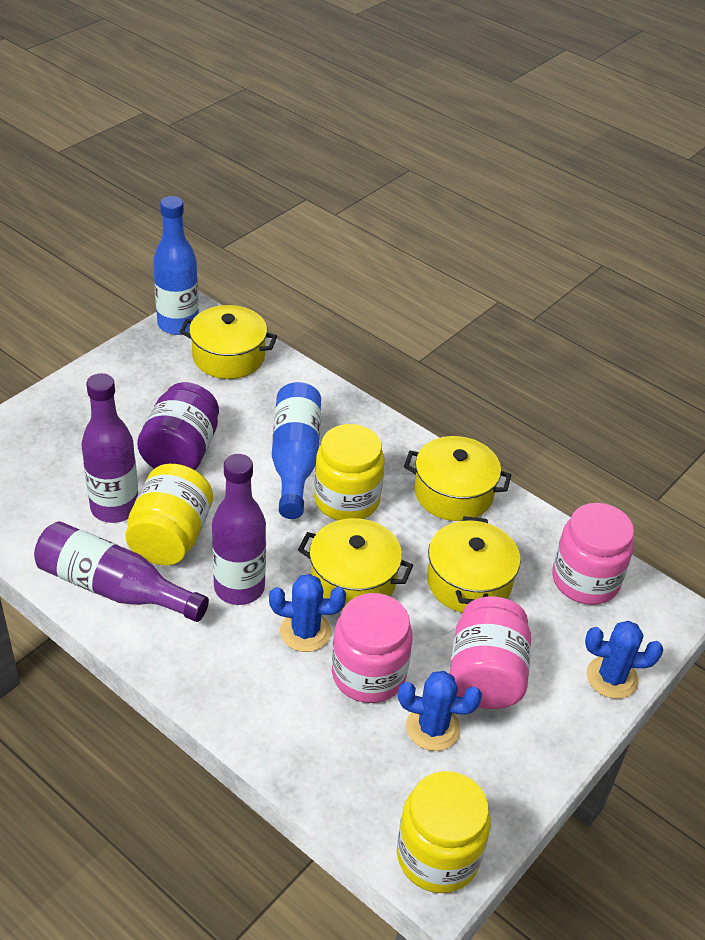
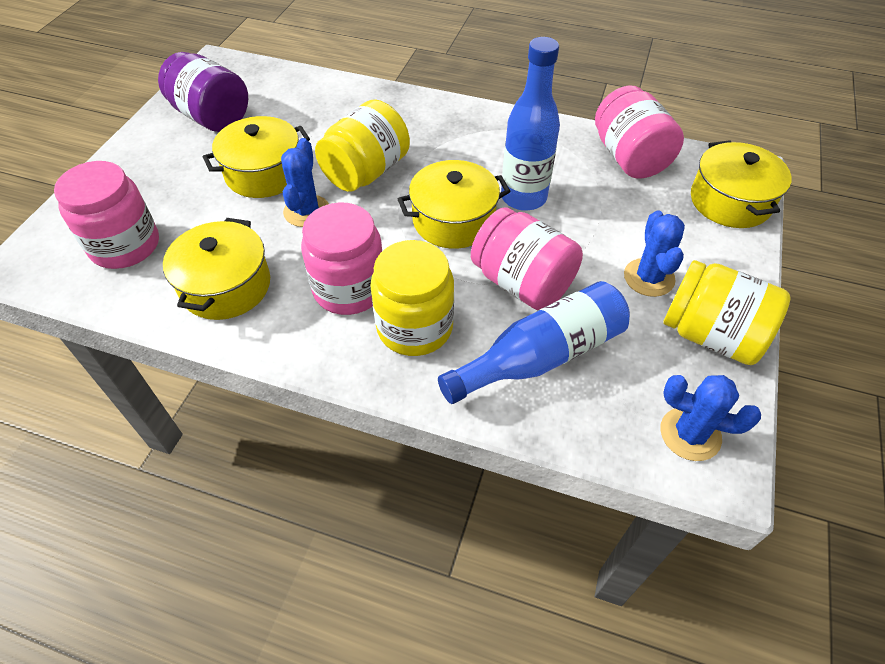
pink jar: 3 -> 4
purple bottle: 3 -> 0

